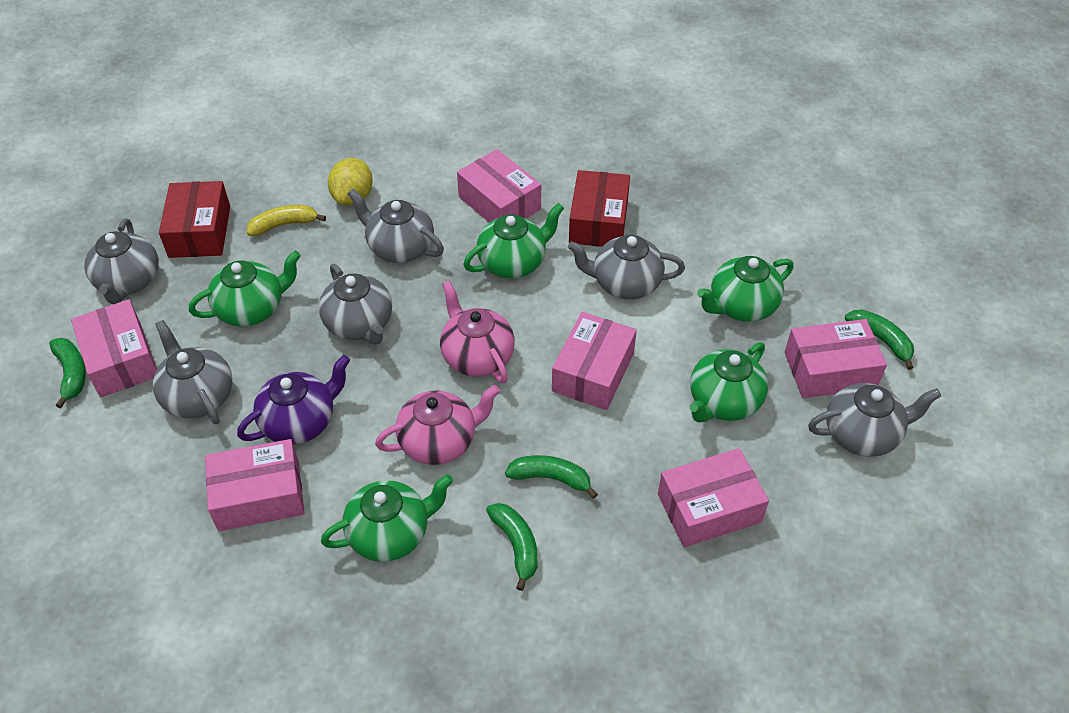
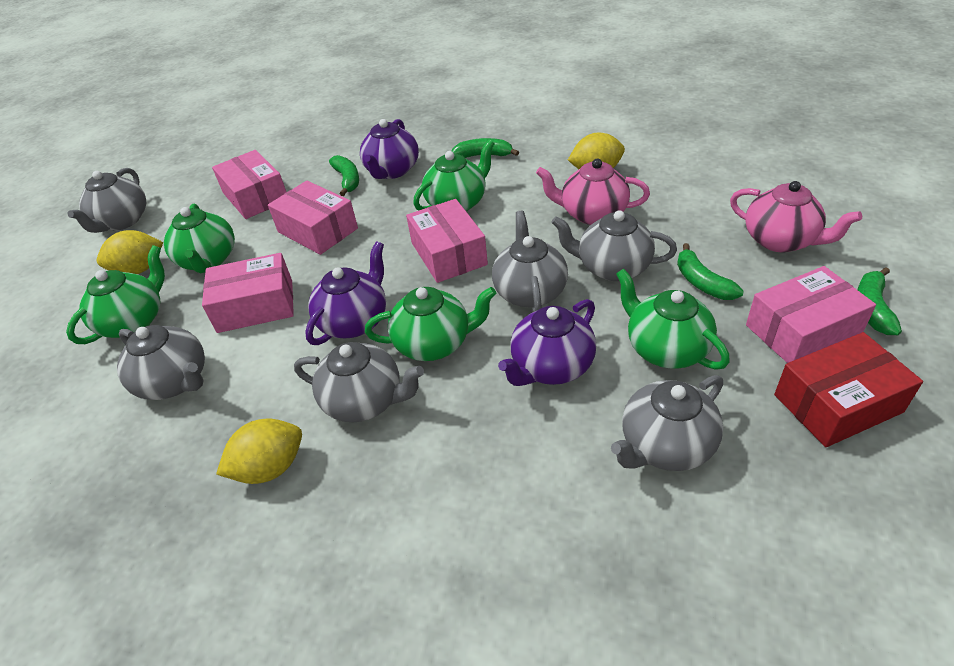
pink box: 6 -> 5
purple teapot: 1 -> 3
red box: 2 -> 1
yellow banana: 1 -> 0
yellow lemon: 1 -> 3

